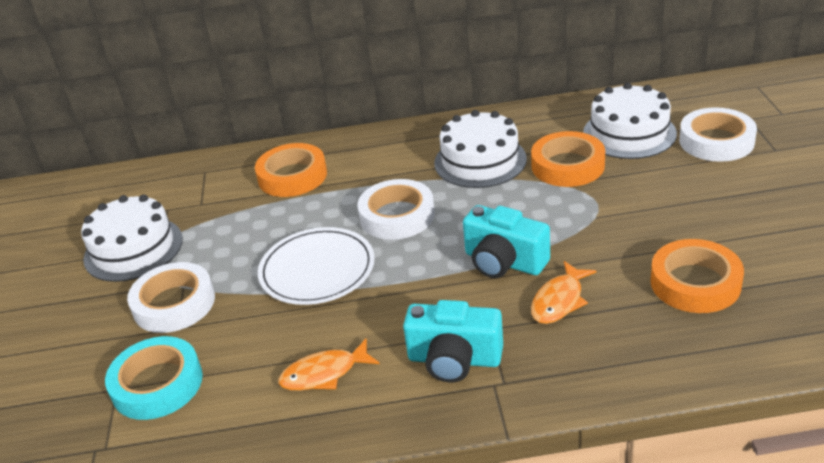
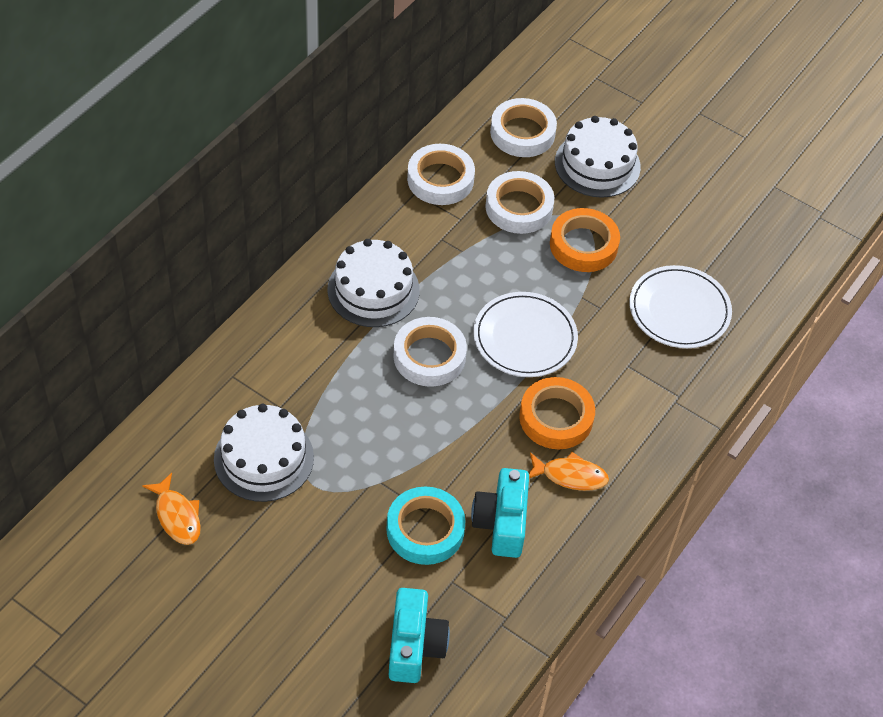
orange tape: 3 -> 2
white plate: 1 -> 2
white tape: 3 -> 4

